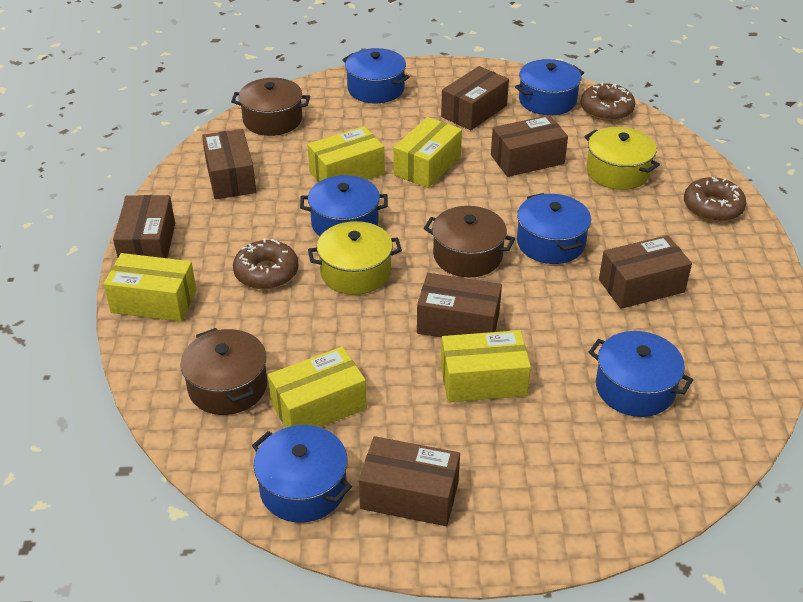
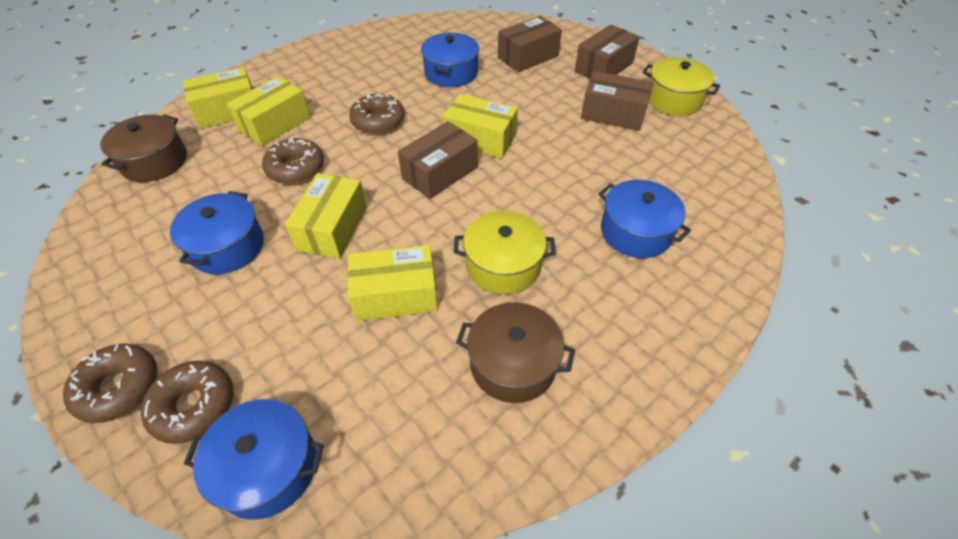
blue pot: 6 -> 4
brown box: 7 -> 4
brown donut: 3 -> 4
brown pot: 3 -> 2

